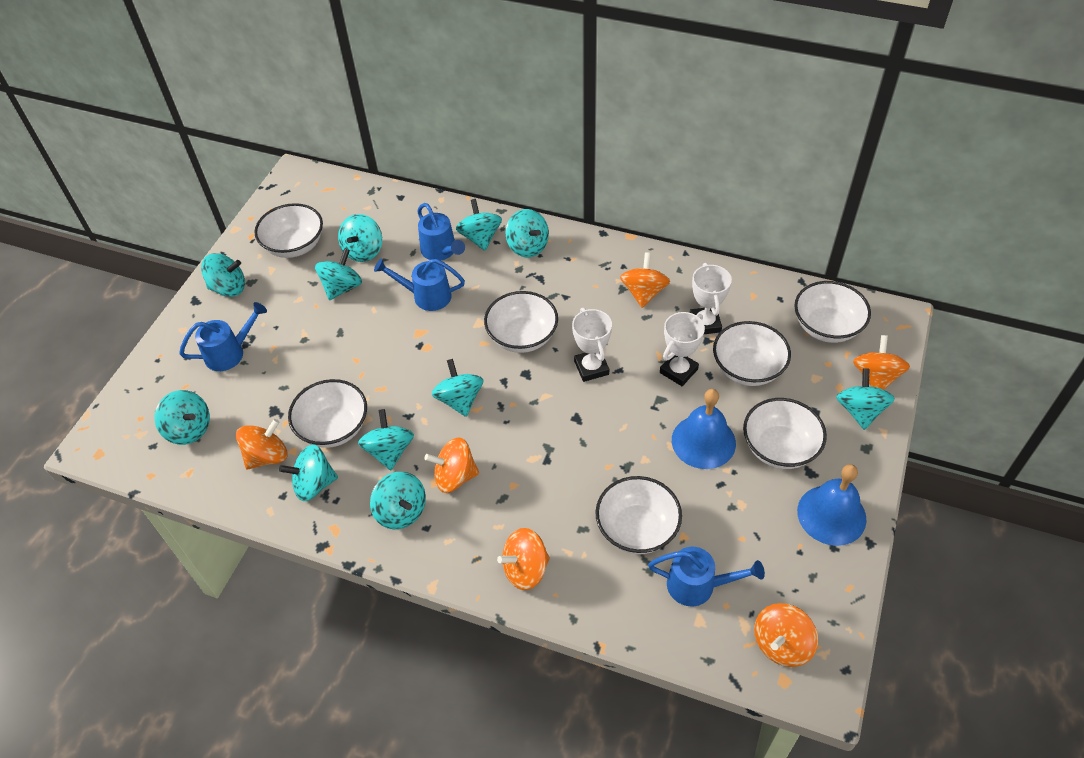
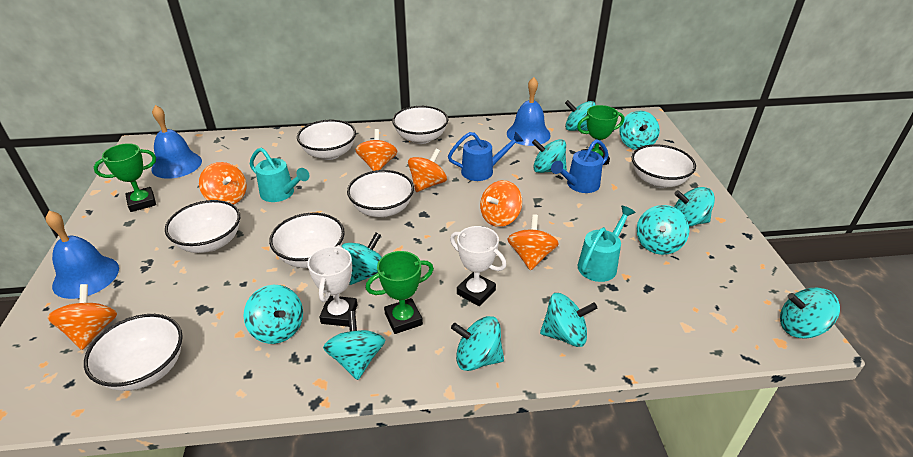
blue bell: 2 -> 3
blue watering can: 4 -> 2
green trophy: 0 -> 3
turquoise watering can: 0 -> 2
white trophy: 3 -> 2

